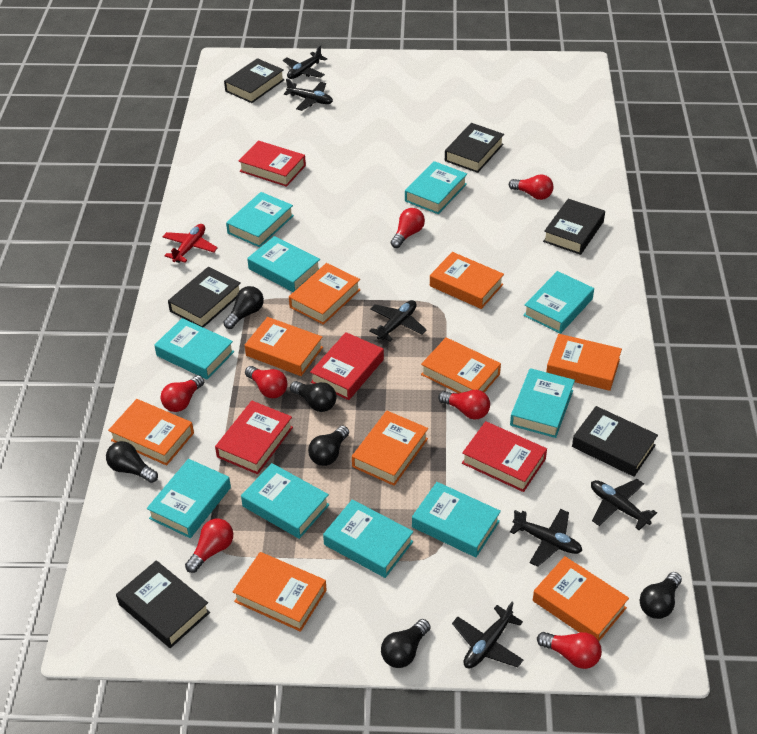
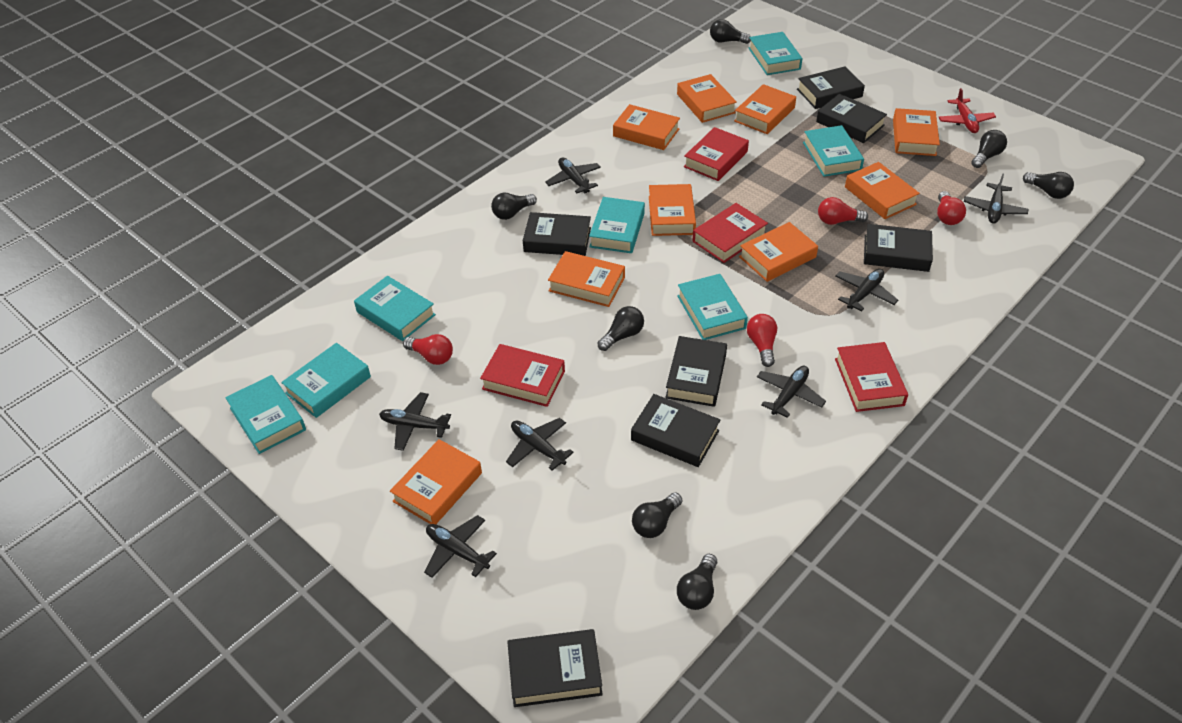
black book: 6 -> 7
black light bulb: 6 -> 7
black plane: 6 -> 7
red light bulb: 7 -> 4
turquoise book: 10 -> 7

